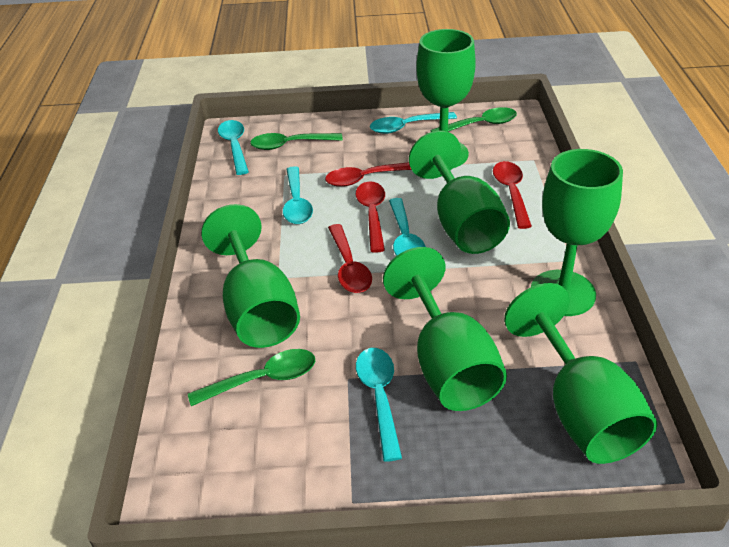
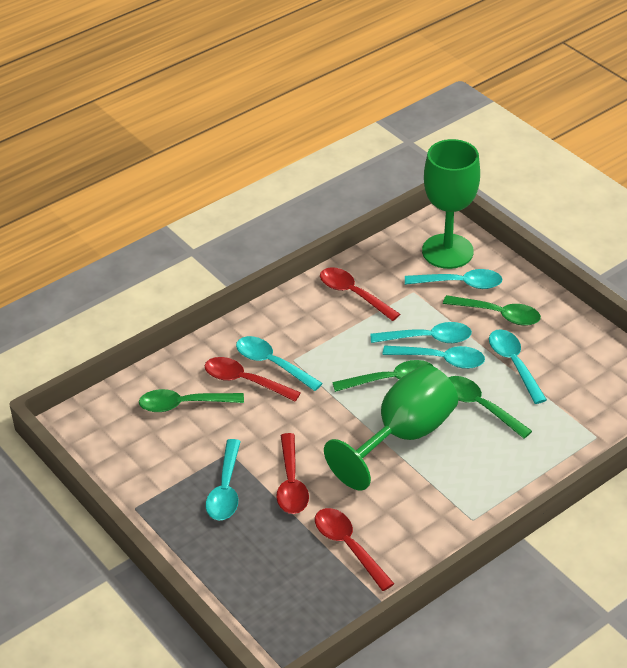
green goblet: 6 -> 2
green spoon: 3 -> 4
turquoise spoon: 5 -> 6

